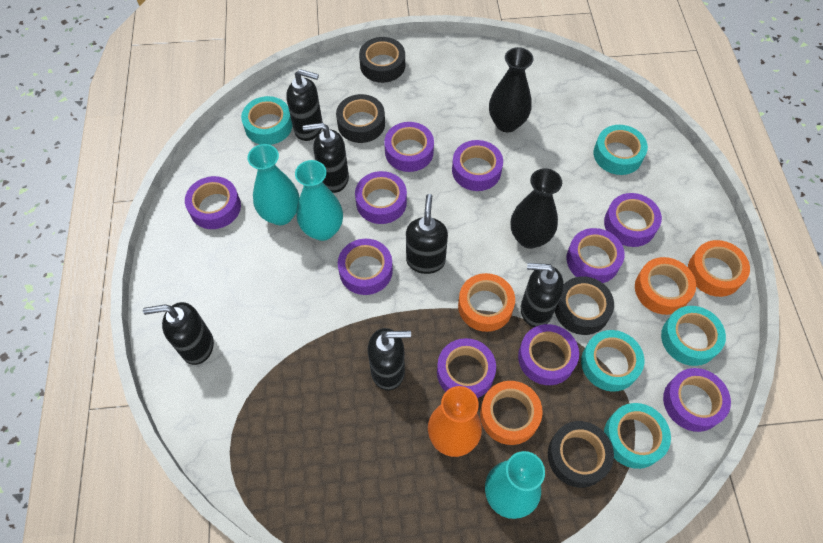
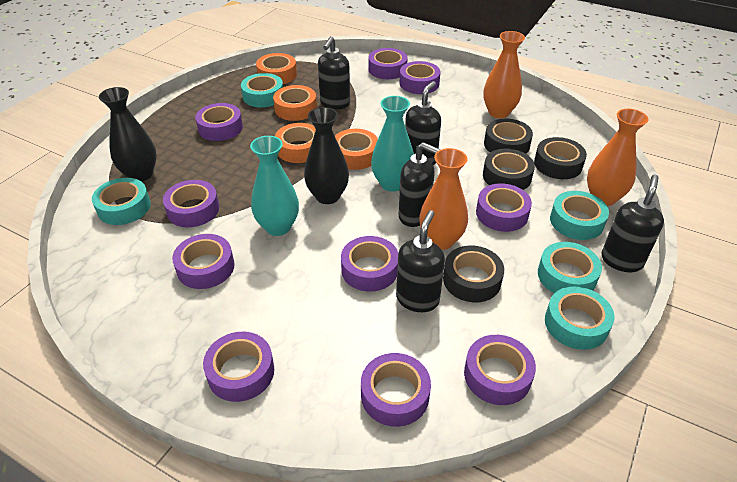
black soap dispenser: 6 -> 5
orange vase: 1 -> 3
turquoise vase: 3 -> 2

